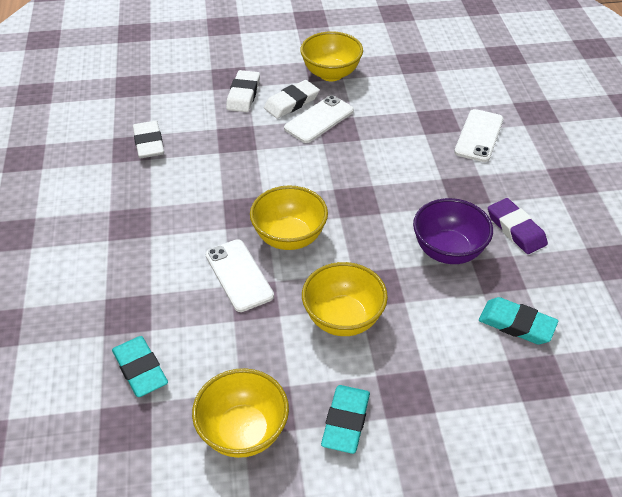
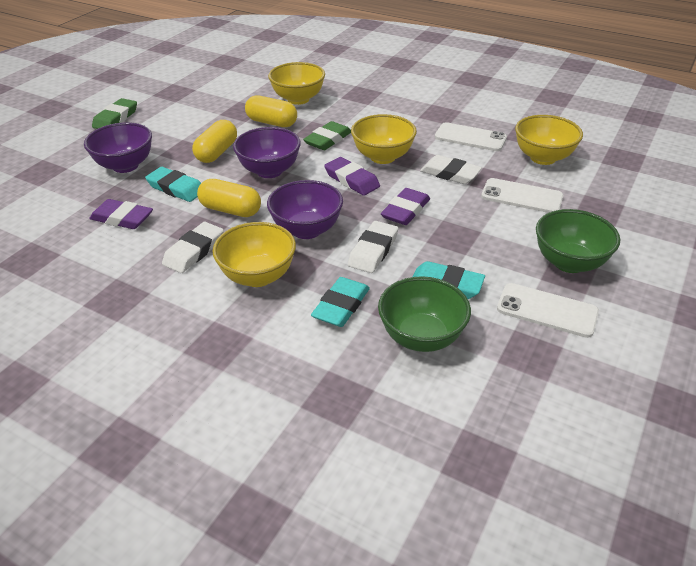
green bowl: 0 -> 2
green eraser: 0 -> 2
purple bowl: 1 -> 3
purple eraser: 1 -> 3
yellow capsule: 0 -> 3

